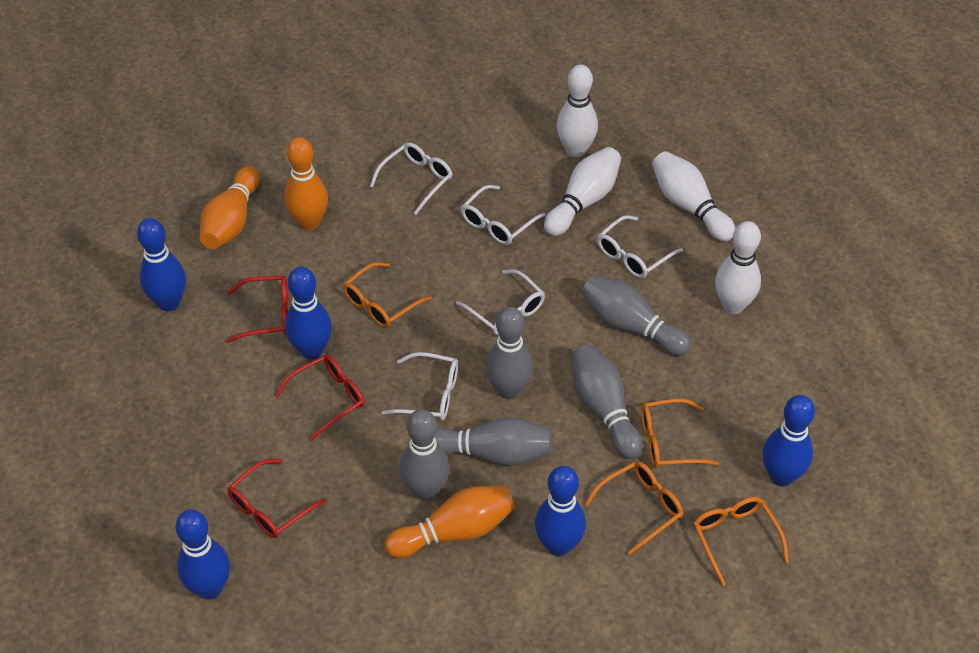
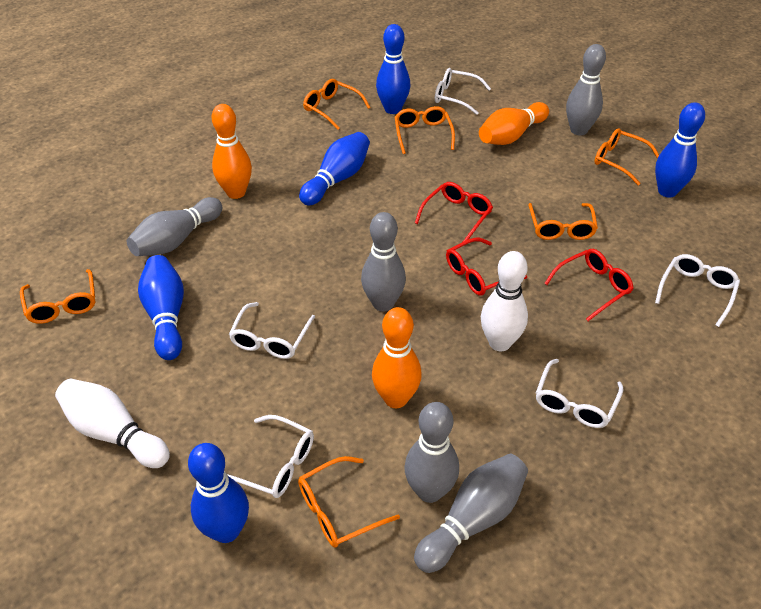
orange glasses: 4 -> 6
white bowling pin: 4 -> 2

